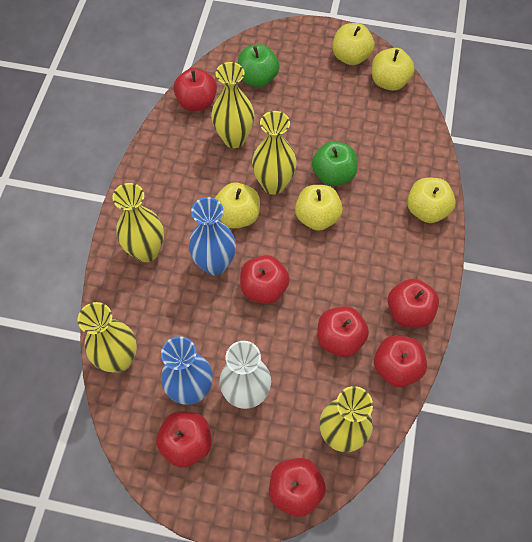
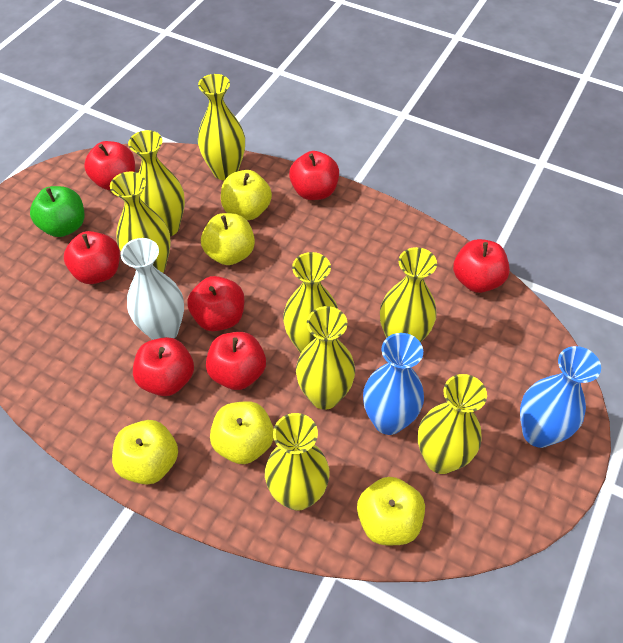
green apple: 2 -> 1
yellow vase: 5 -> 8

